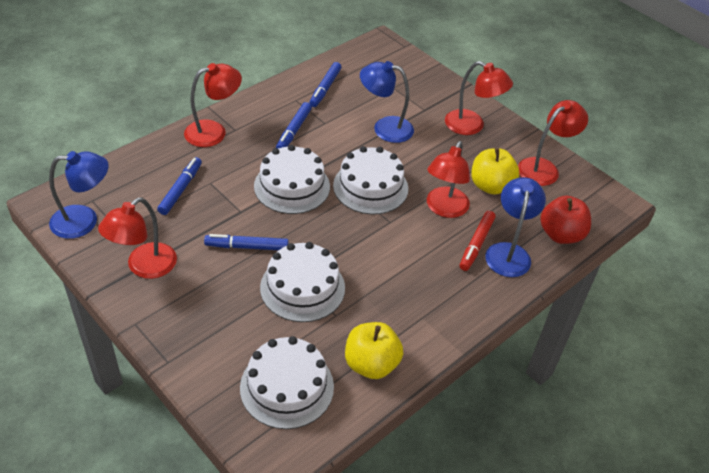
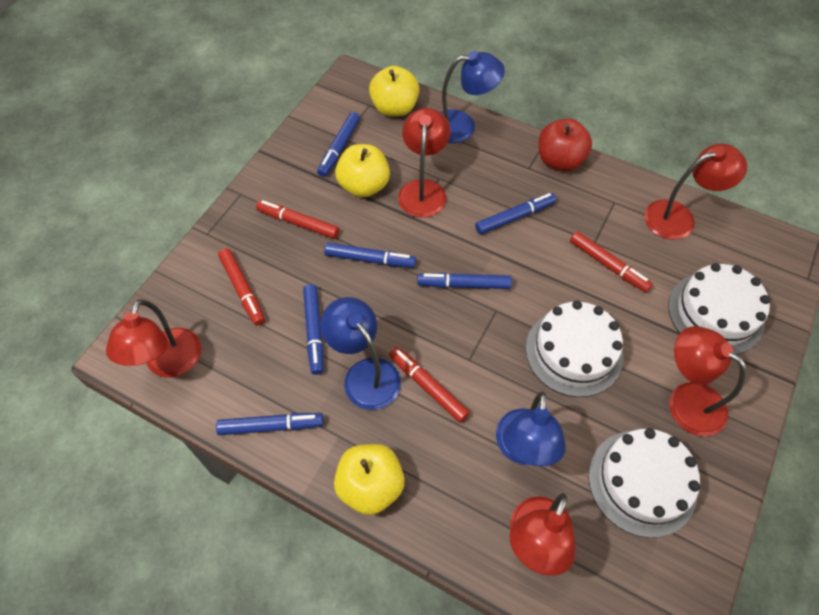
blue marker: 4 -> 6
red marker: 1 -> 4
white cake: 4 -> 3
yellow apple: 2 -> 3

